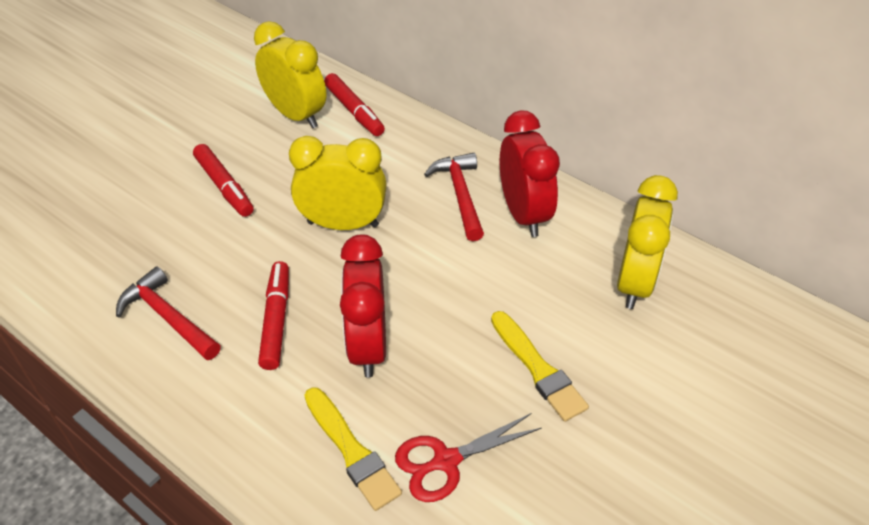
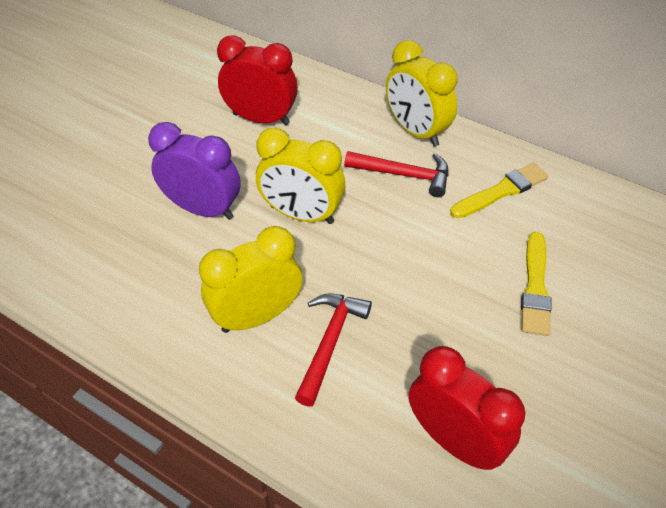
purple clock: 0 -> 1
red marker: 3 -> 0
red scissors: 1 -> 0

